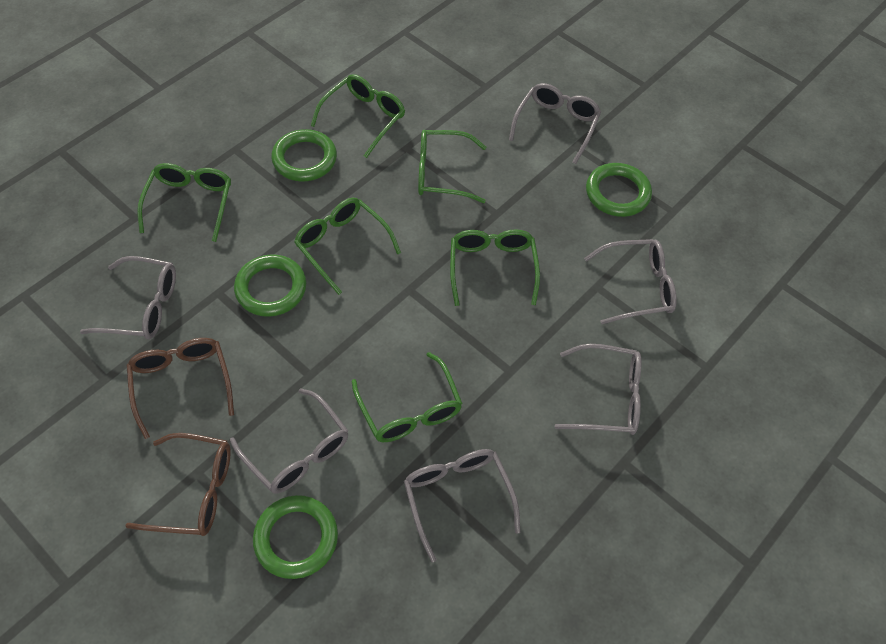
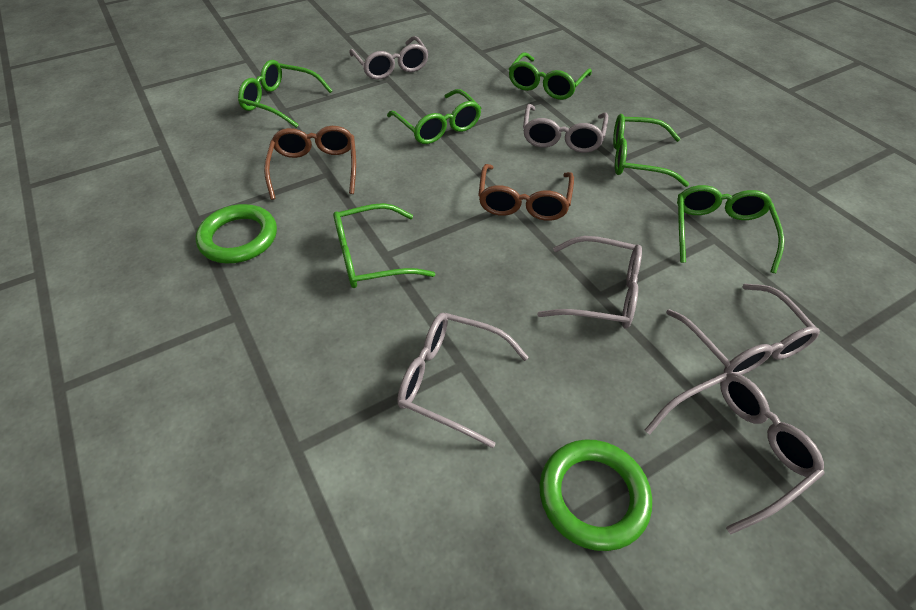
green ring: 4 -> 2

